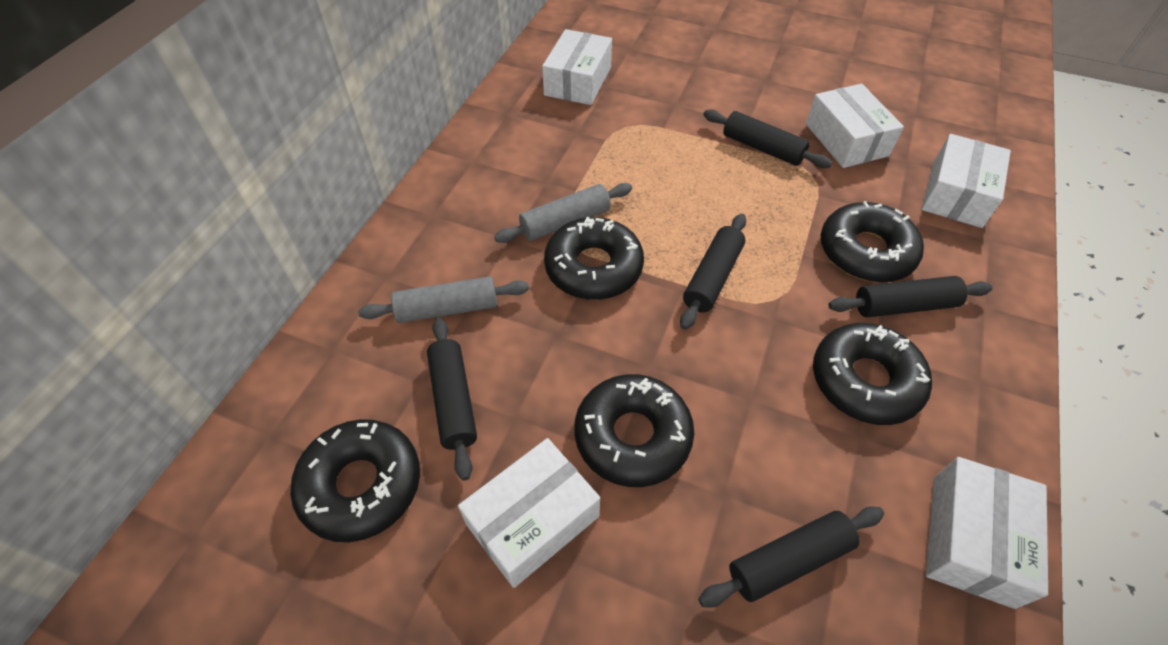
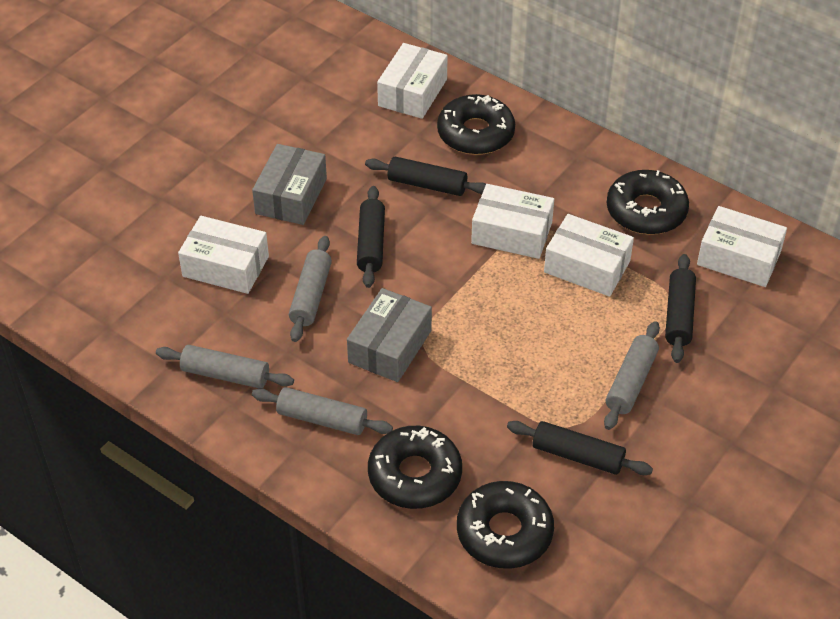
black donut: 5 -> 4
black rolling pin: 5 -> 4
grey box: 0 -> 2
grey rolling pin: 2 -> 4

